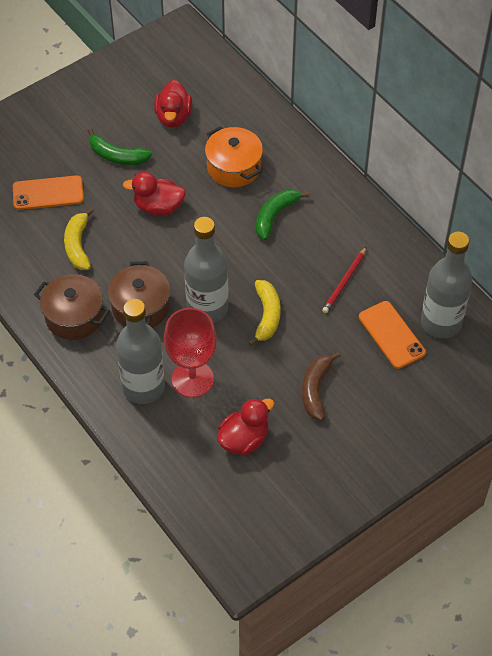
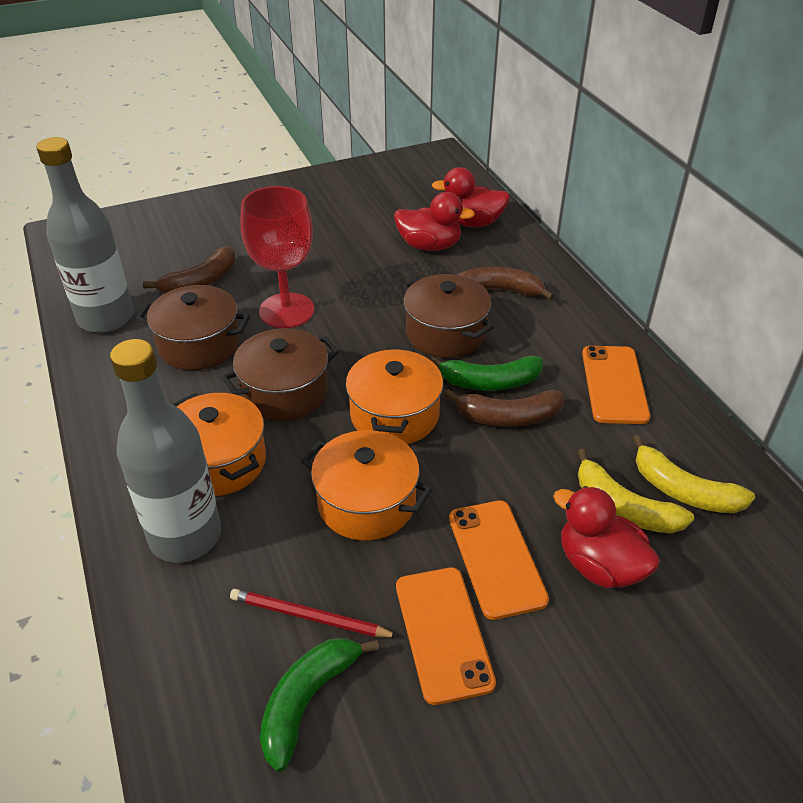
brown banana: 1 -> 3
brown pot: 2 -> 3
grey bottle: 3 -> 2
orange phone: 2 -> 3
orange pot: 1 -> 3

